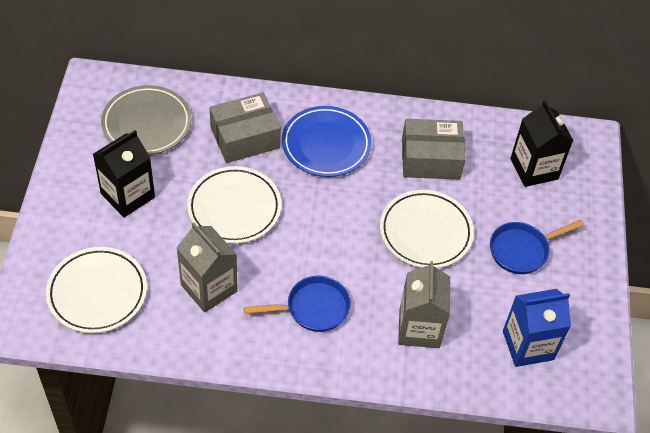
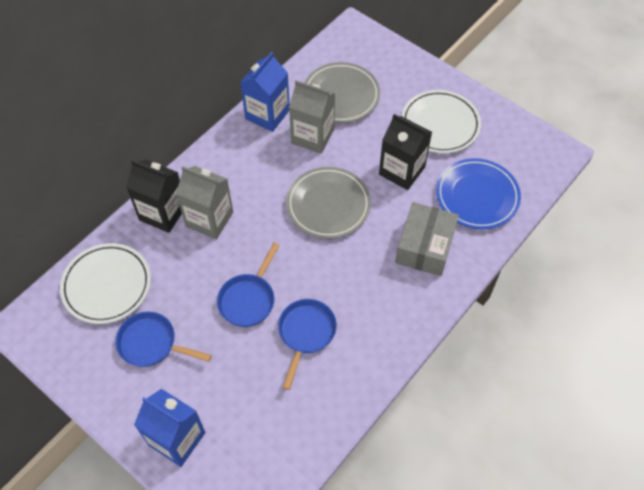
blue carton: 1 -> 2
blue pan: 2 -> 3
grey box: 2 -> 1
grey plate: 1 -> 2
white plate: 3 -> 2

